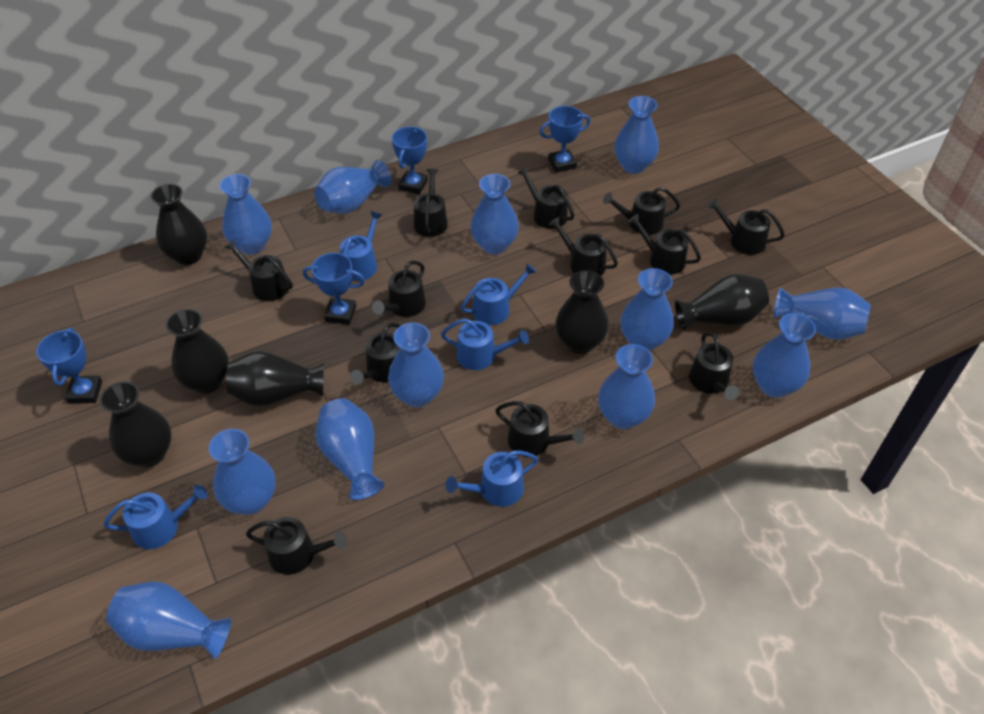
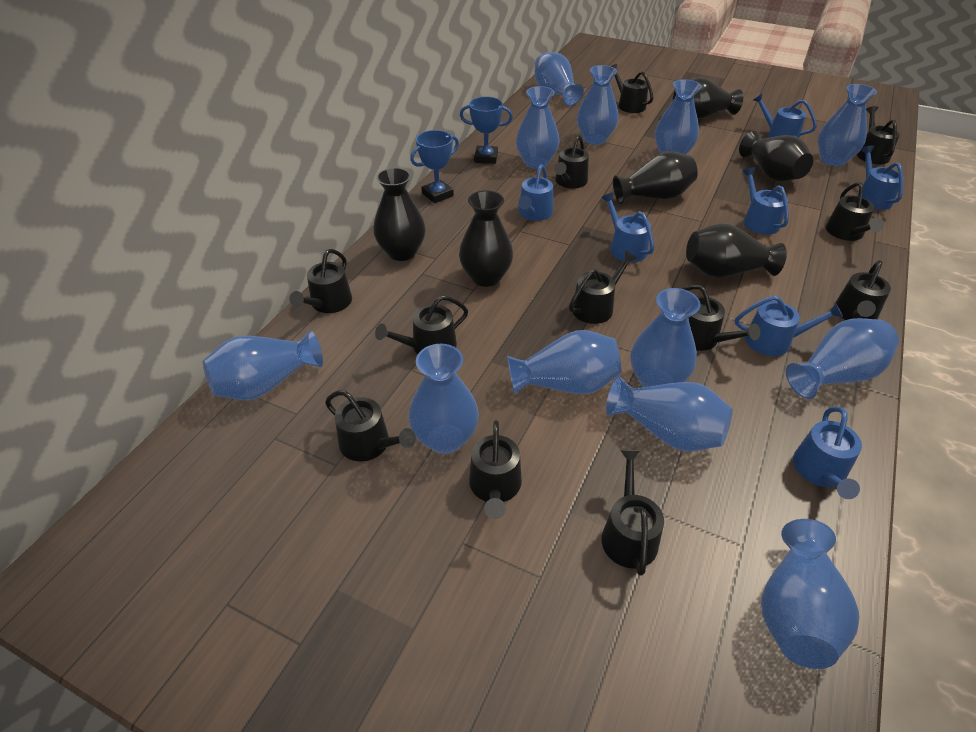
blue trophy: 4 -> 2
blue watering can: 5 -> 7

